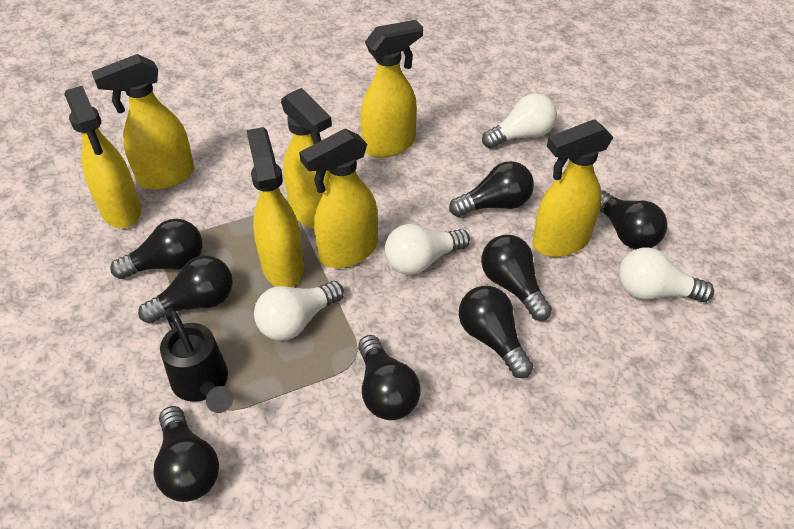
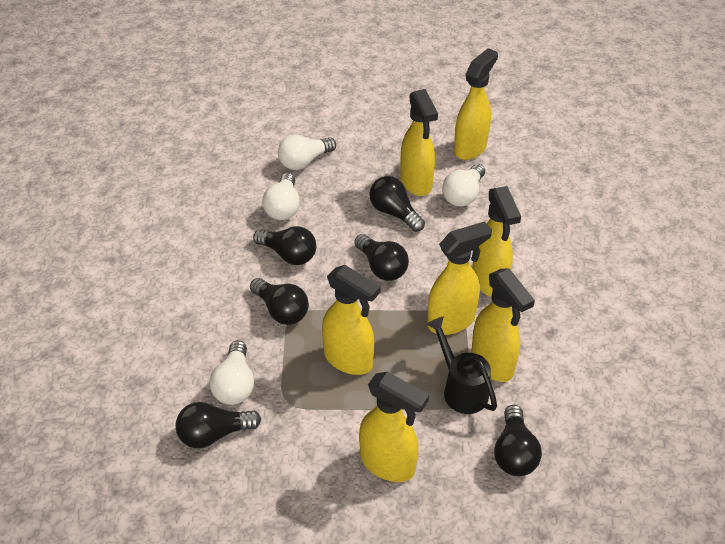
black light bulb: 8 -> 6

